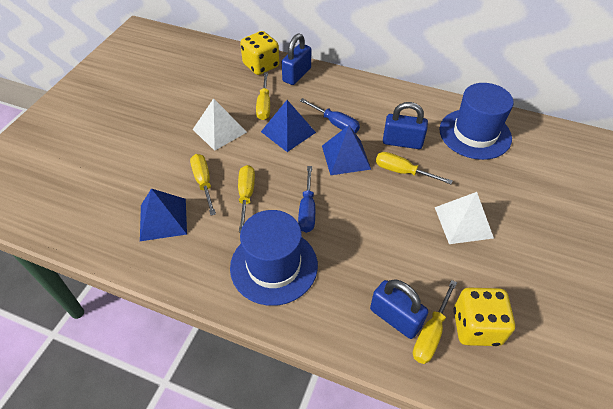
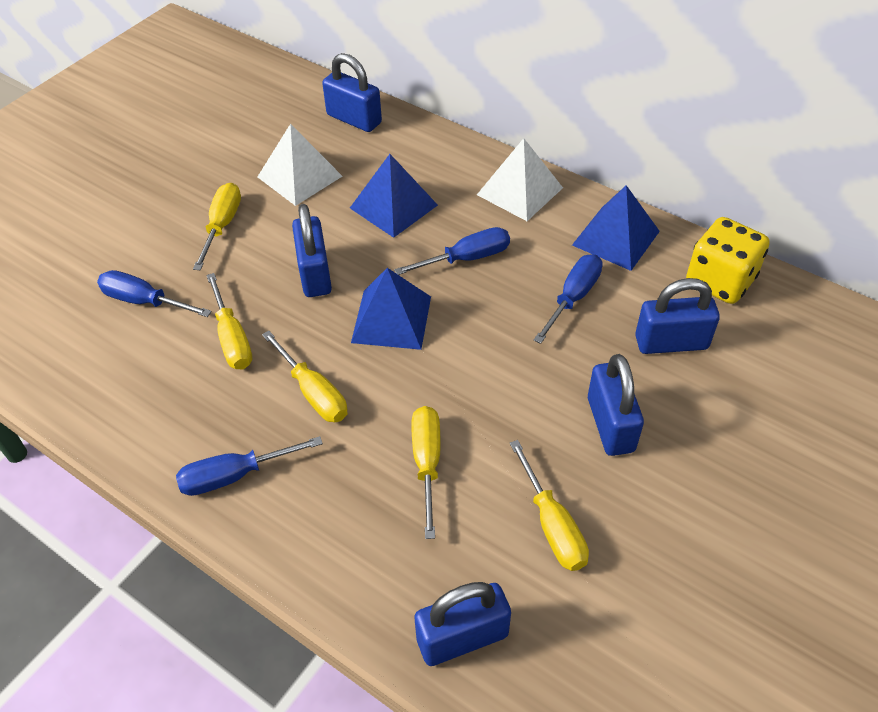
blue hat: 2 -> 0
blue padlock: 3 -> 5
blue screwdriver: 2 -> 4
yellow dice: 2 -> 1

